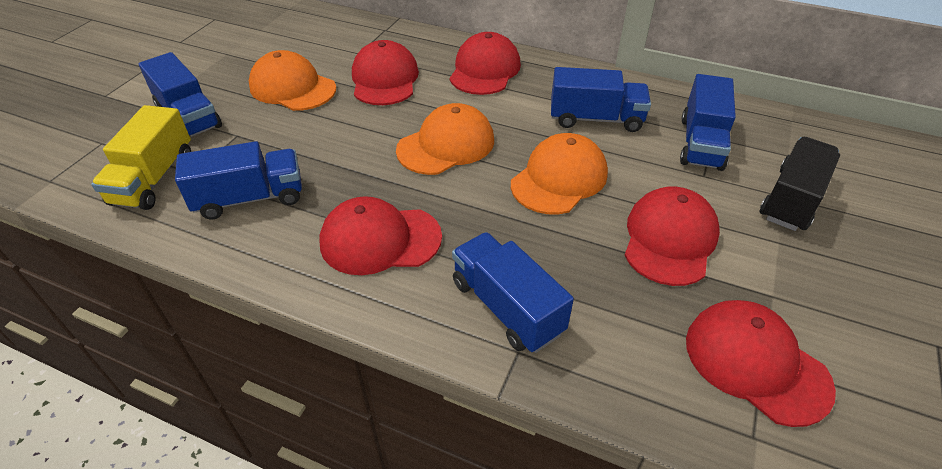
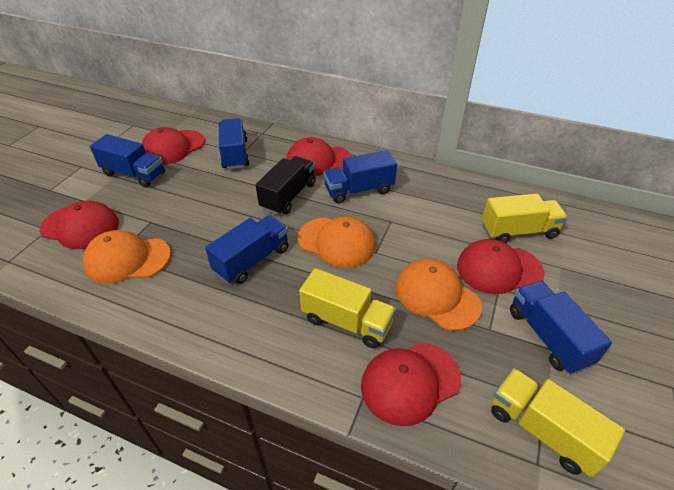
yellow truck: 1 -> 3

